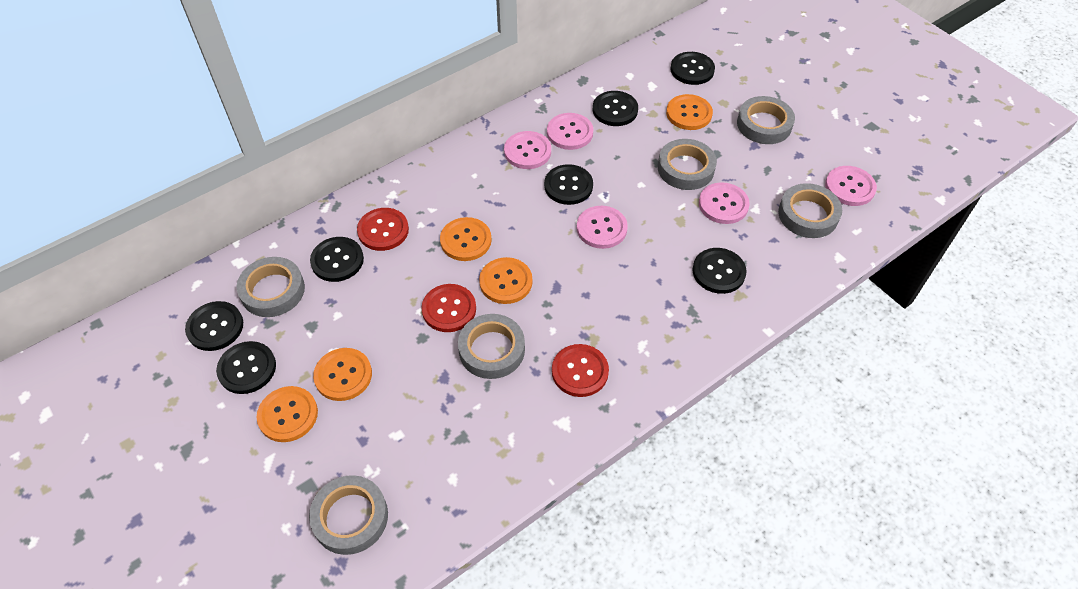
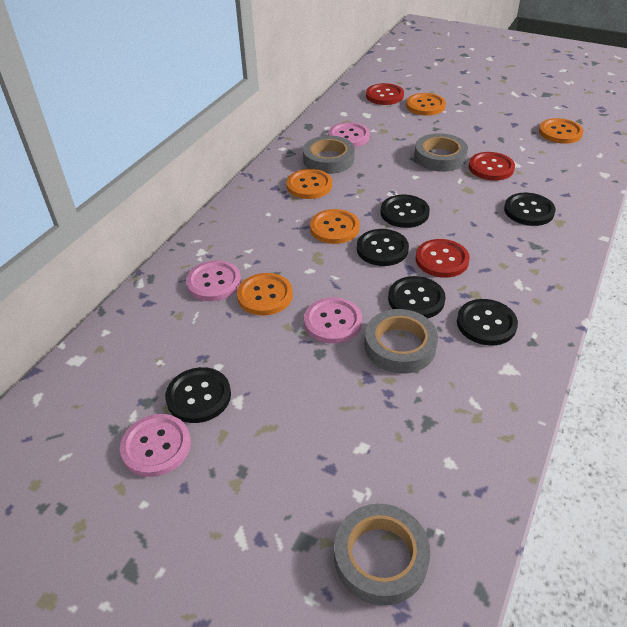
black button: 7 -> 6
grey tape: 6 -> 4
pink button: 5 -> 4

